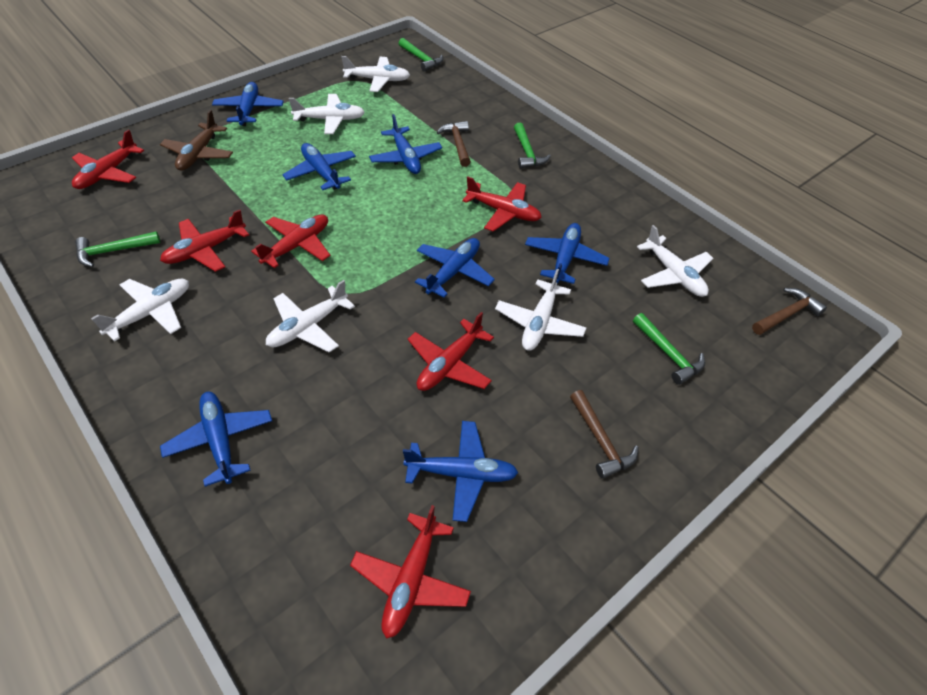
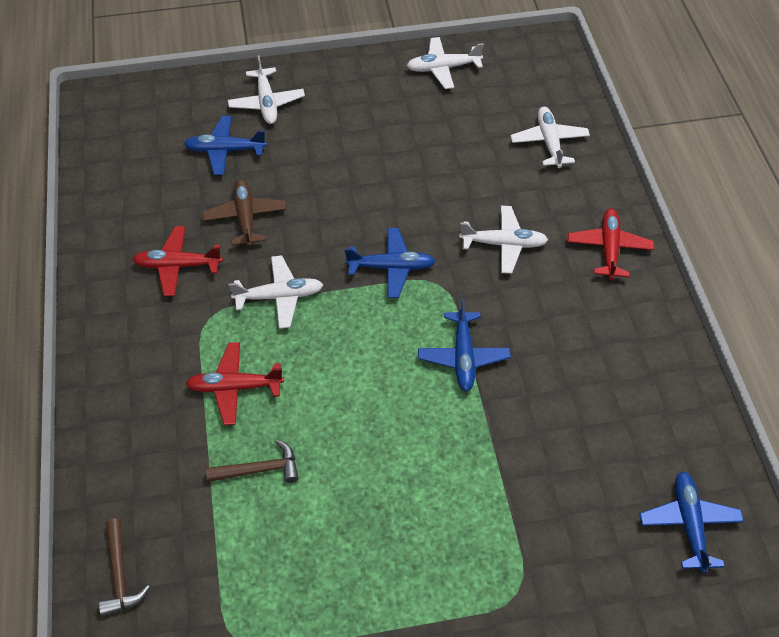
blue plane: 7 -> 4
brown hammer: 3 -> 2
green hammer: 4 -> 0
red plane: 6 -> 3
white plane: 6 -> 5

